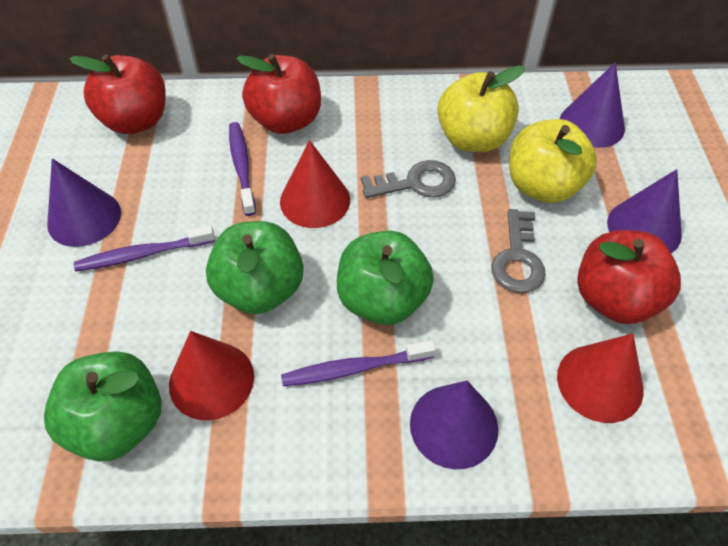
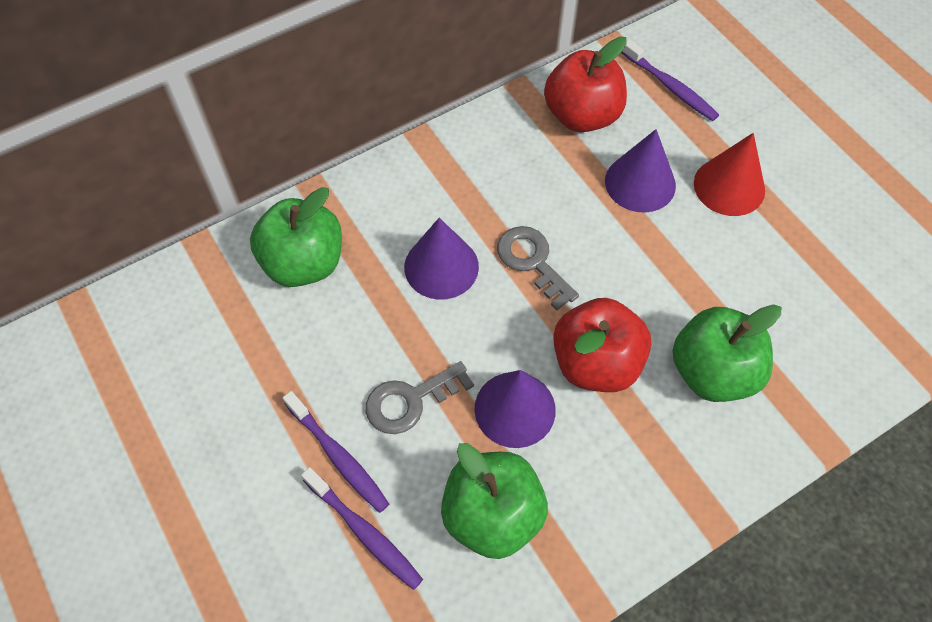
purple cone: 4 -> 3
red apple: 3 -> 2
red cone: 3 -> 1
yellow apple: 2 -> 0

